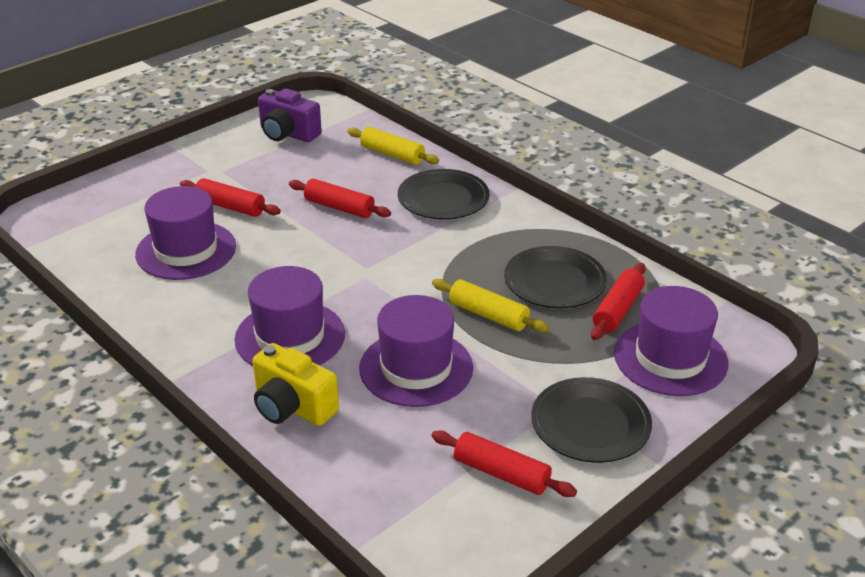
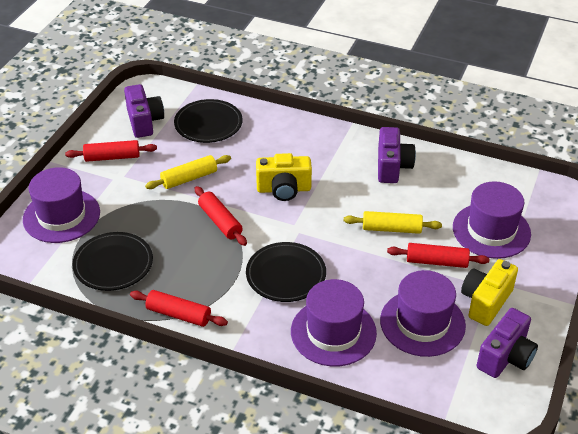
purple camera: 1 -> 3
yellow camera: 1 -> 2

